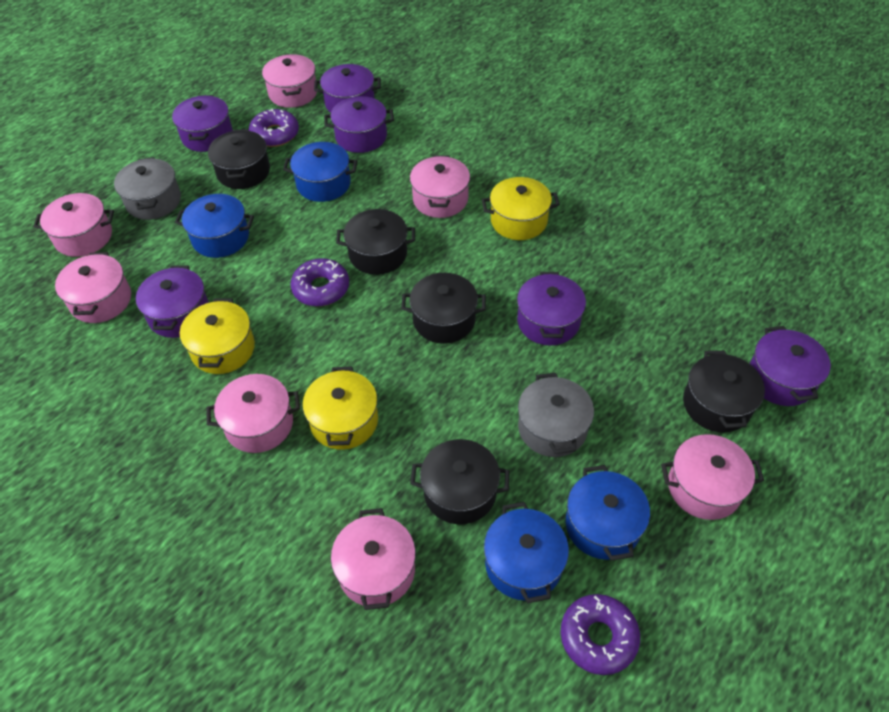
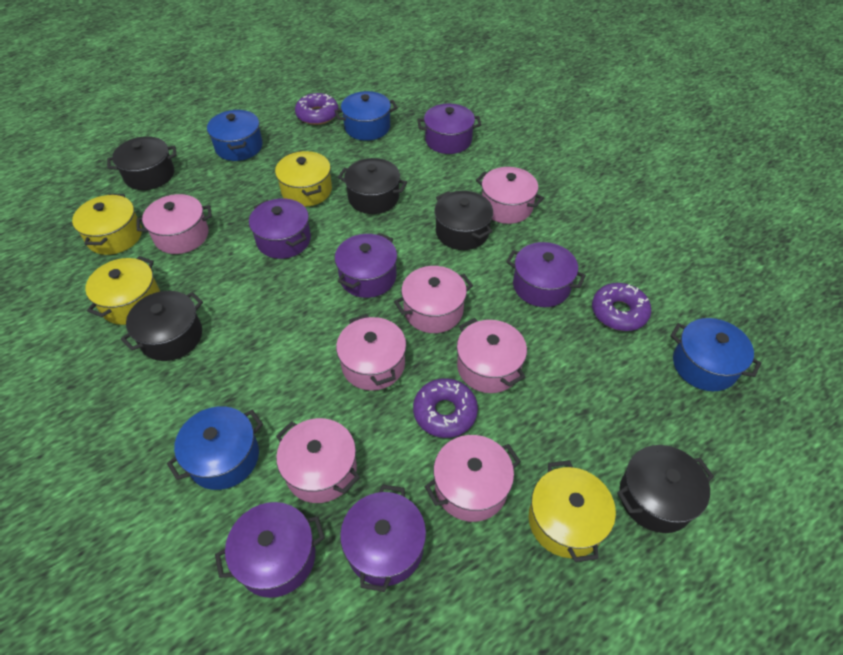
grey pot: 2 -> 0
yellow pot: 3 -> 4

